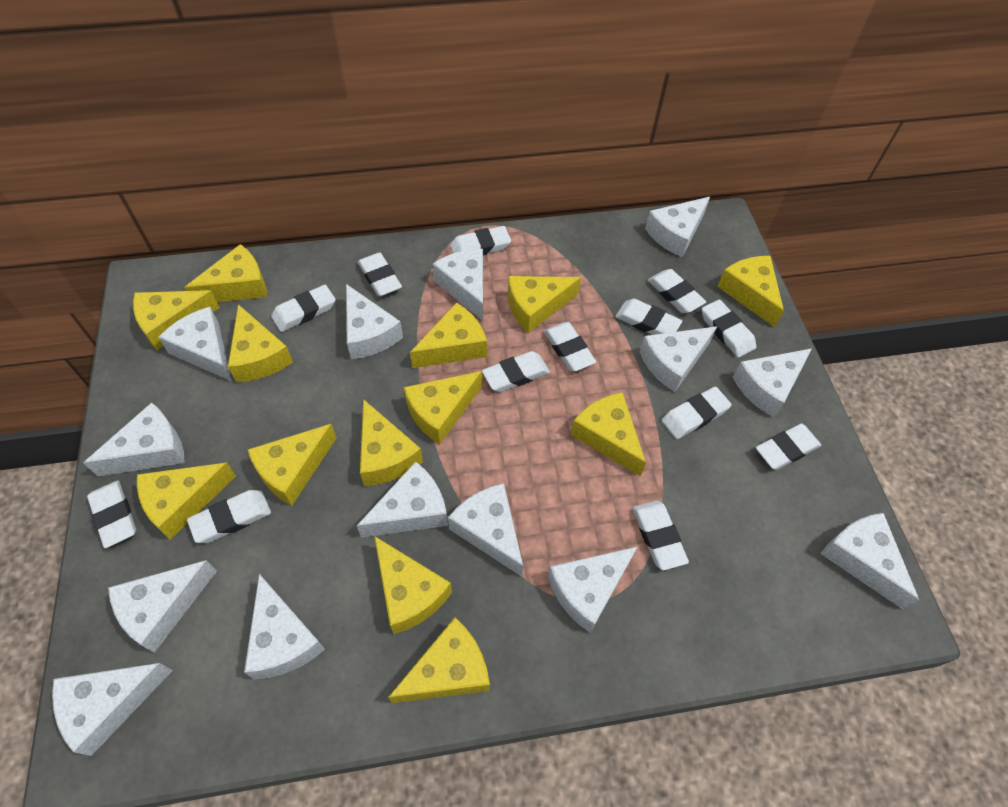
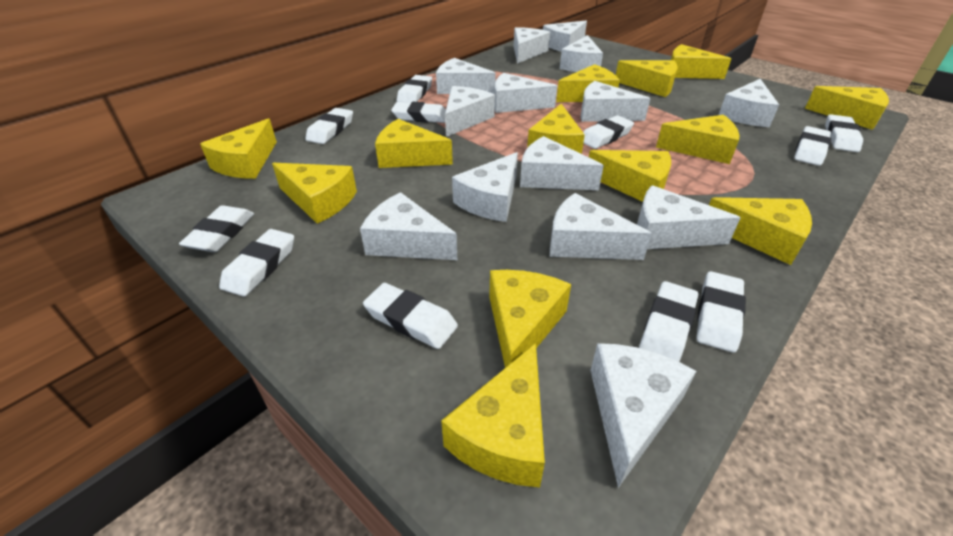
white eraser: 13 -> 11

